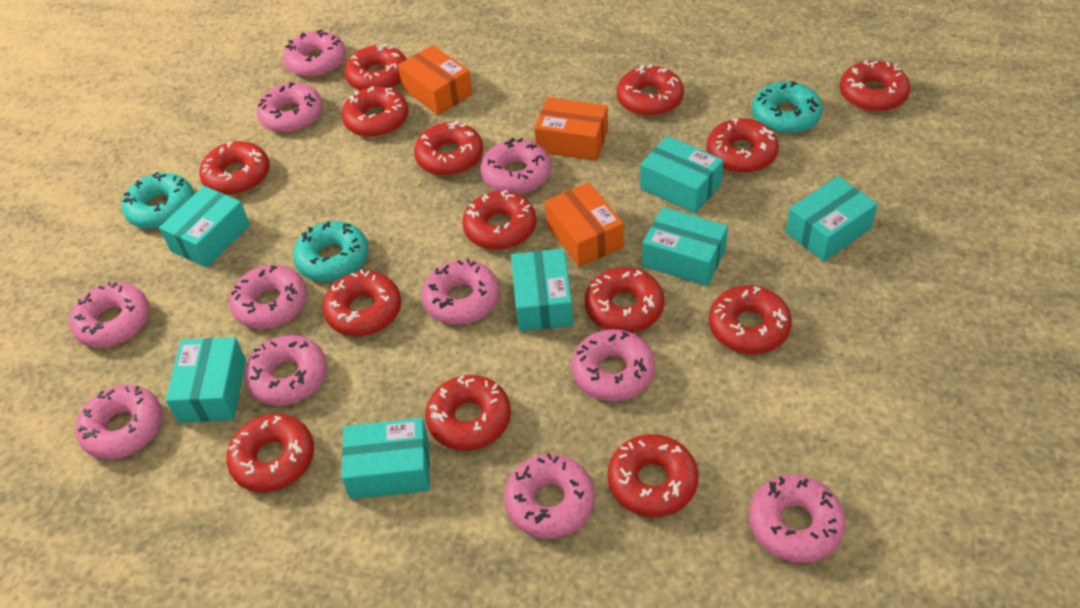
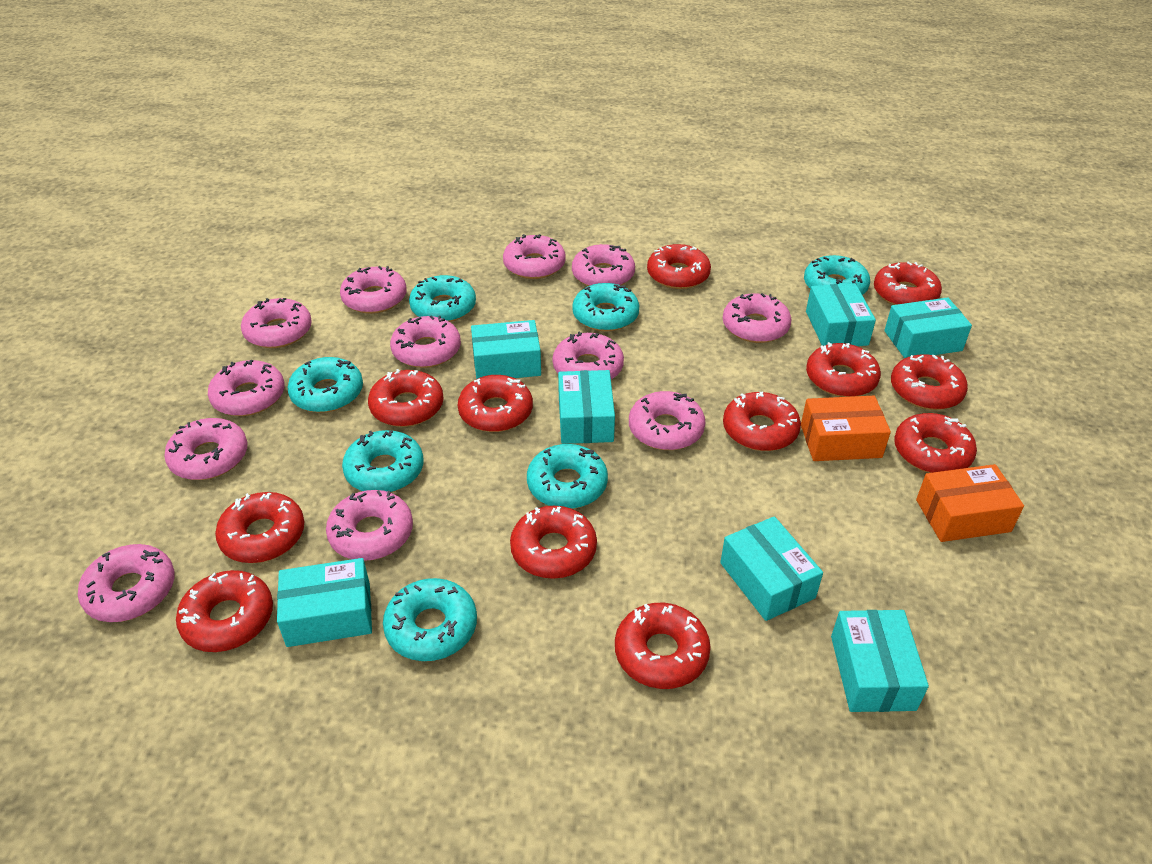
orange box: 3 -> 2
pink donut: 11 -> 12
red donut: 14 -> 12
turquoise donut: 3 -> 7

